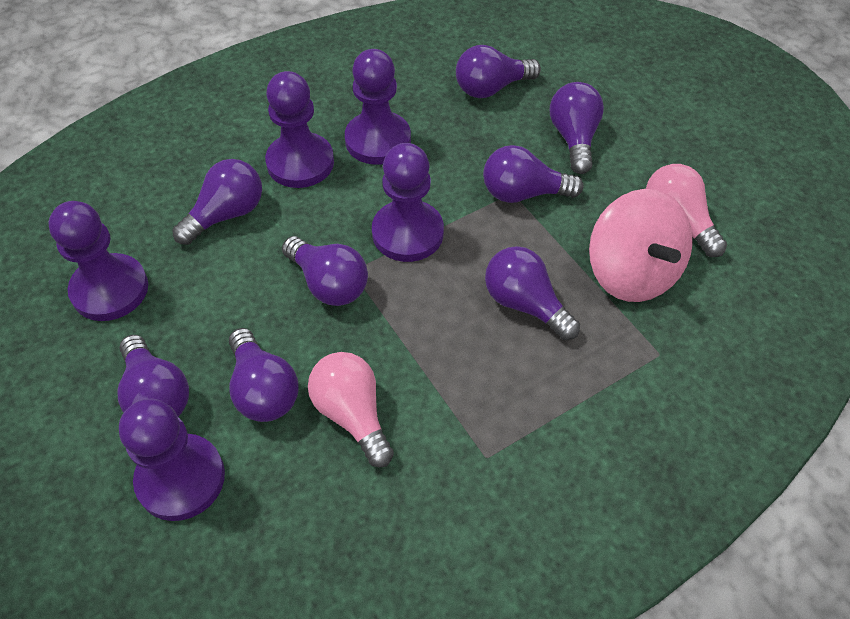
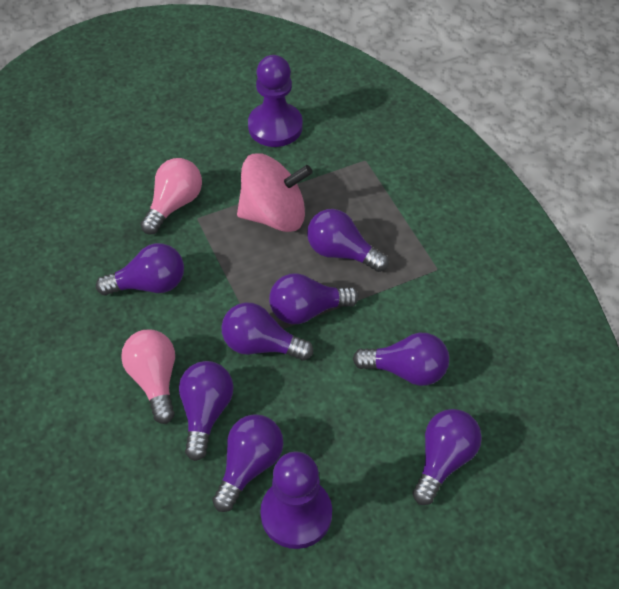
purple pawn: 5 -> 2

